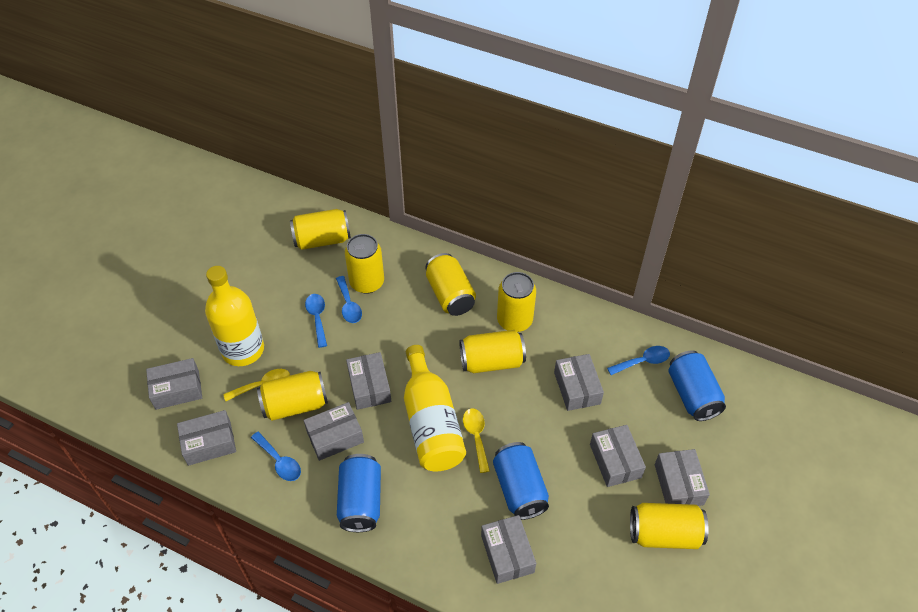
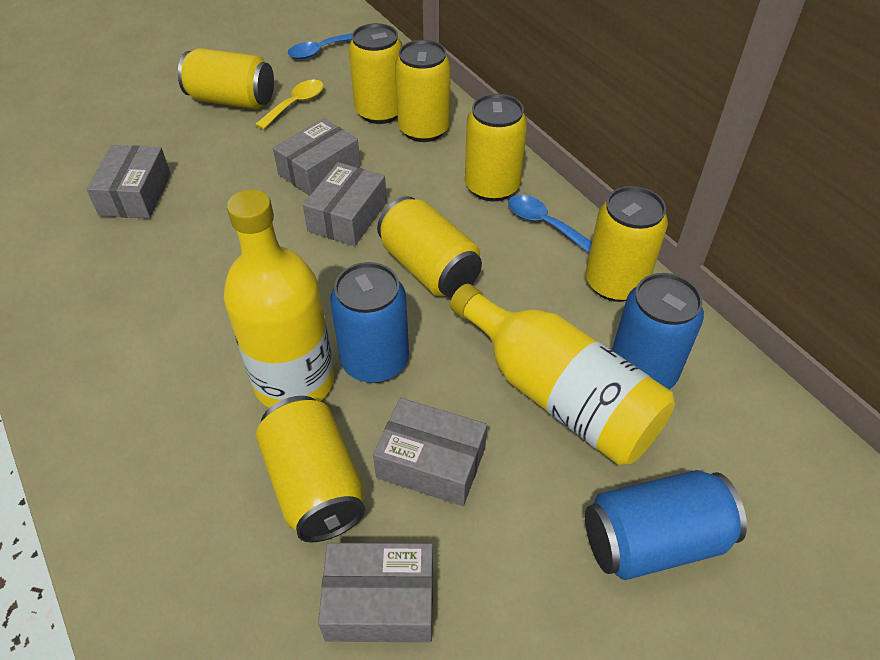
blue spoon: 4 -> 2
grey box: 8 -> 5
yellow spoon: 2 -> 1

